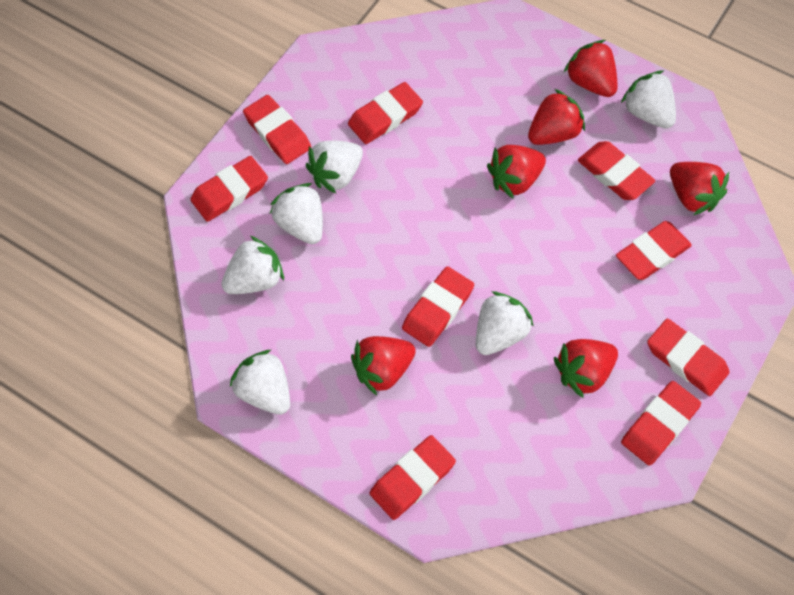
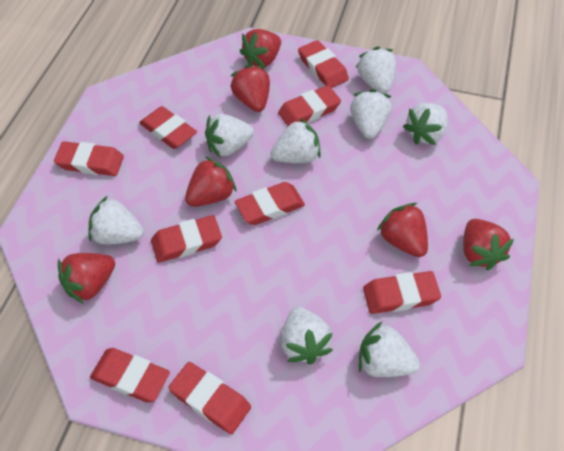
white strawberry: 6 -> 8

